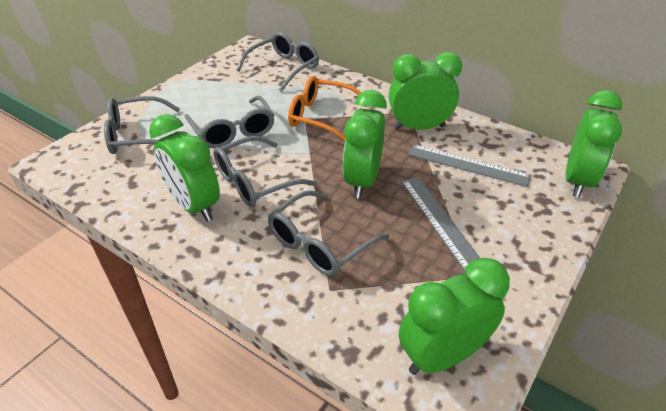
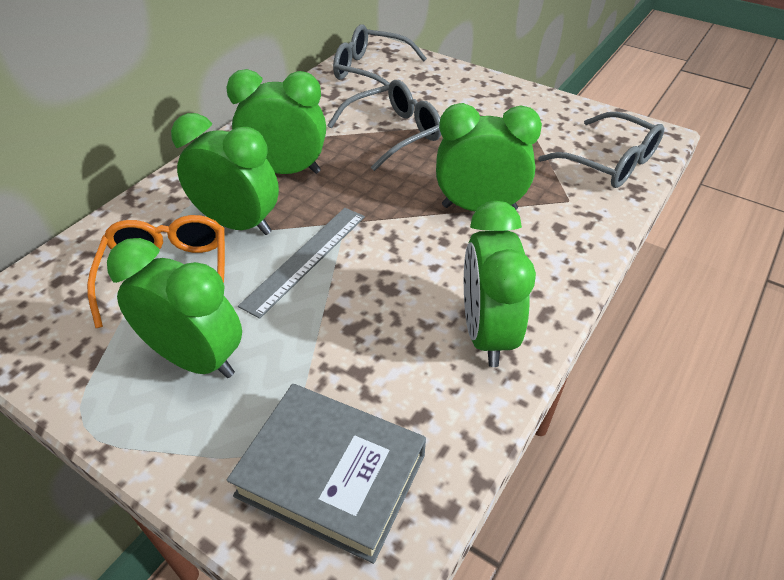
grey book: 0 -> 1
grey glasses: 5 -> 3
grey ruler: 2 -> 1

